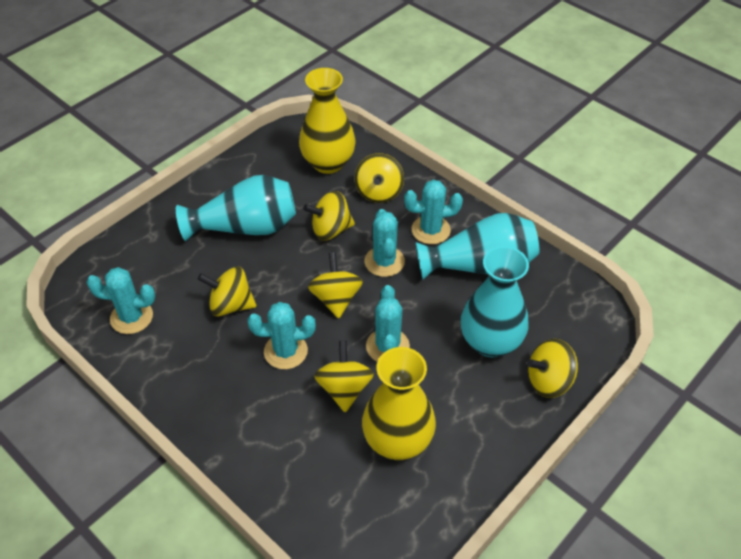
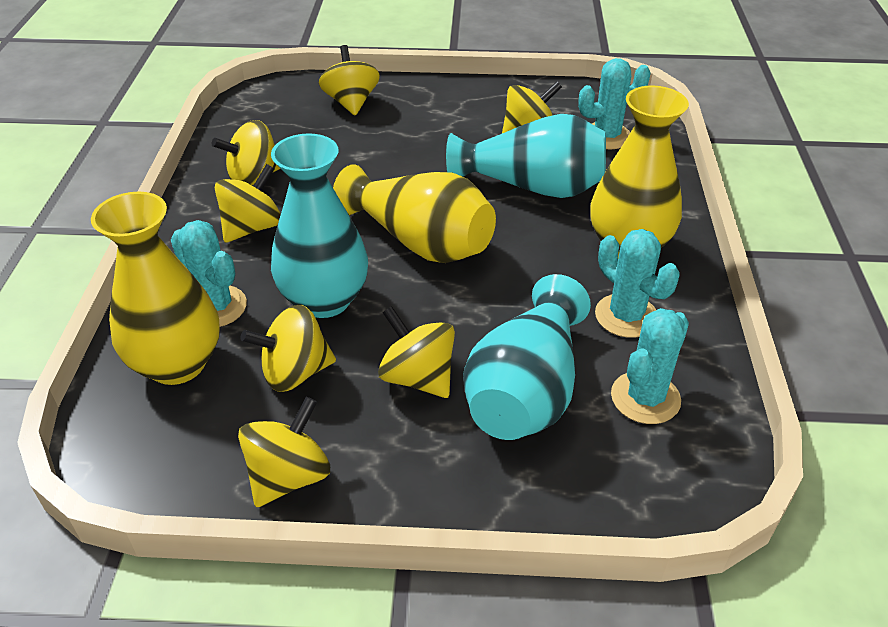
turquoise cactus: 5 -> 4
yellow spinning top: 6 -> 7
yellow vase: 2 -> 3

